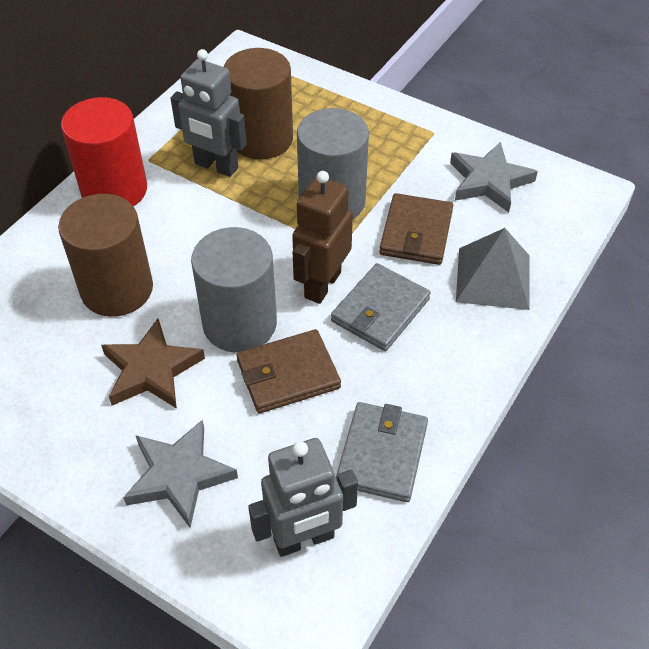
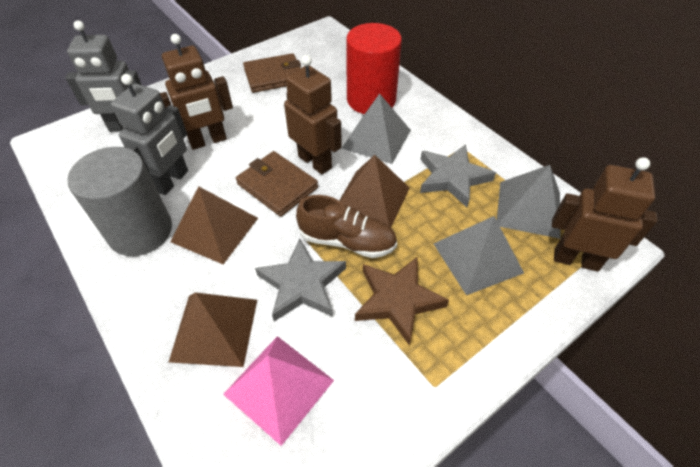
brown cylinder: 2 -> 0
brown pyramid: 0 -> 3
brown robot: 1 -> 3
brown shoe: 0 -> 1
grey cylinder: 2 -> 1
grey pyramid: 1 -> 3
grey wallet: 2 -> 0
pink pyramid: 0 -> 1

